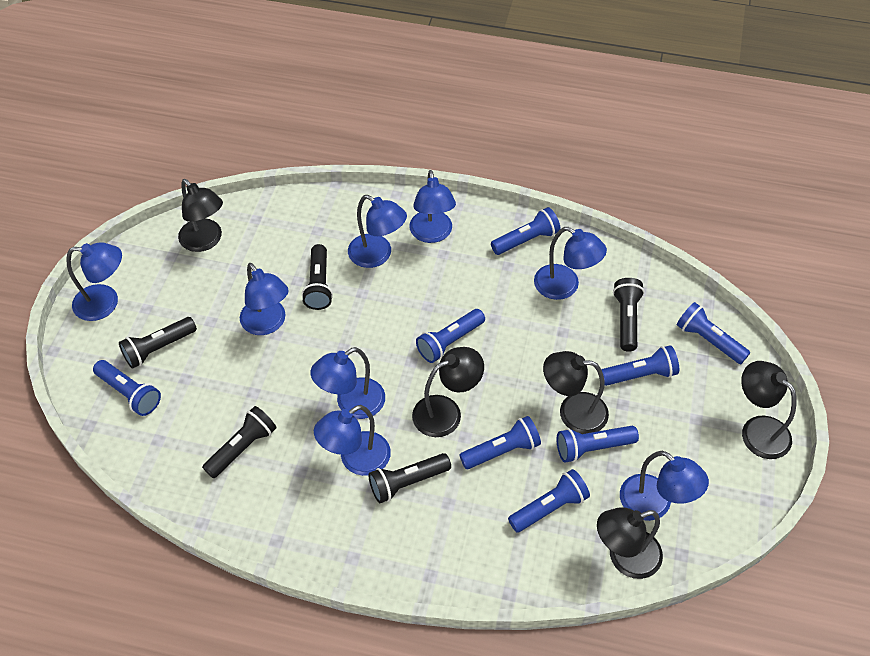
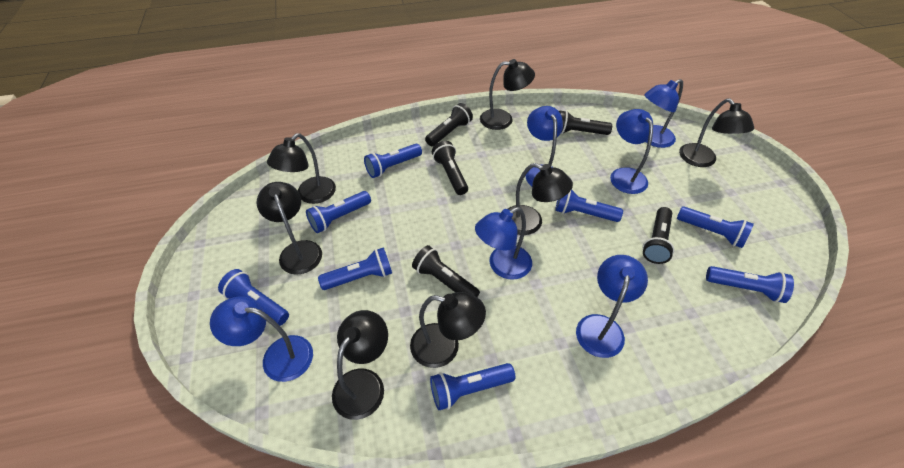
black lamp: 5 -> 7
blue lamp: 8 -> 6

